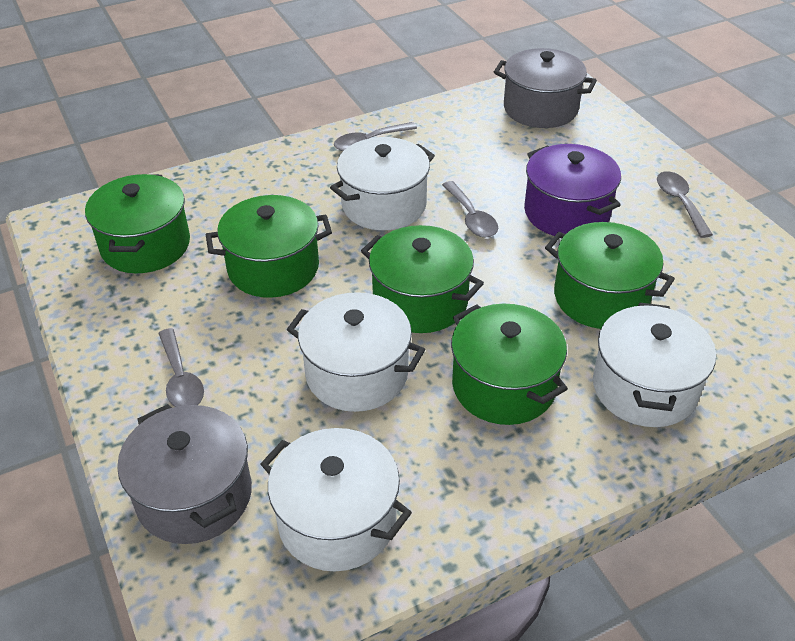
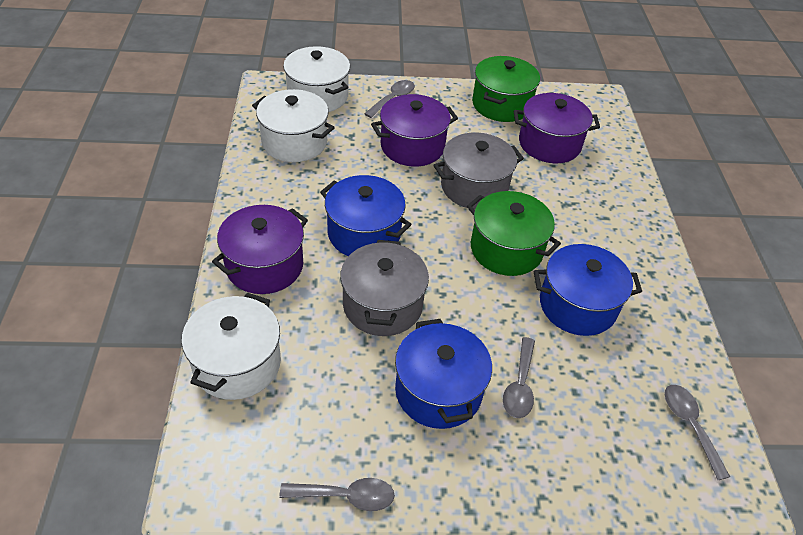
blue pot: 0 -> 3
green pot: 5 -> 2
purple pot: 1 -> 3
white pot: 4 -> 3

